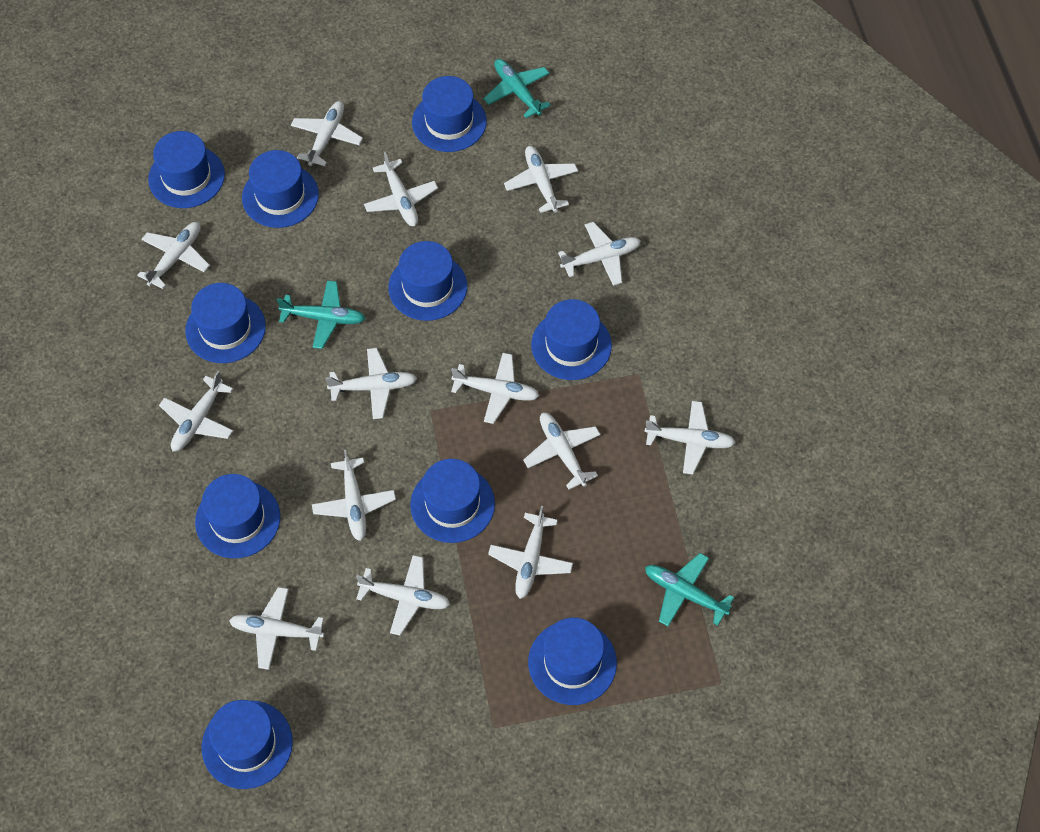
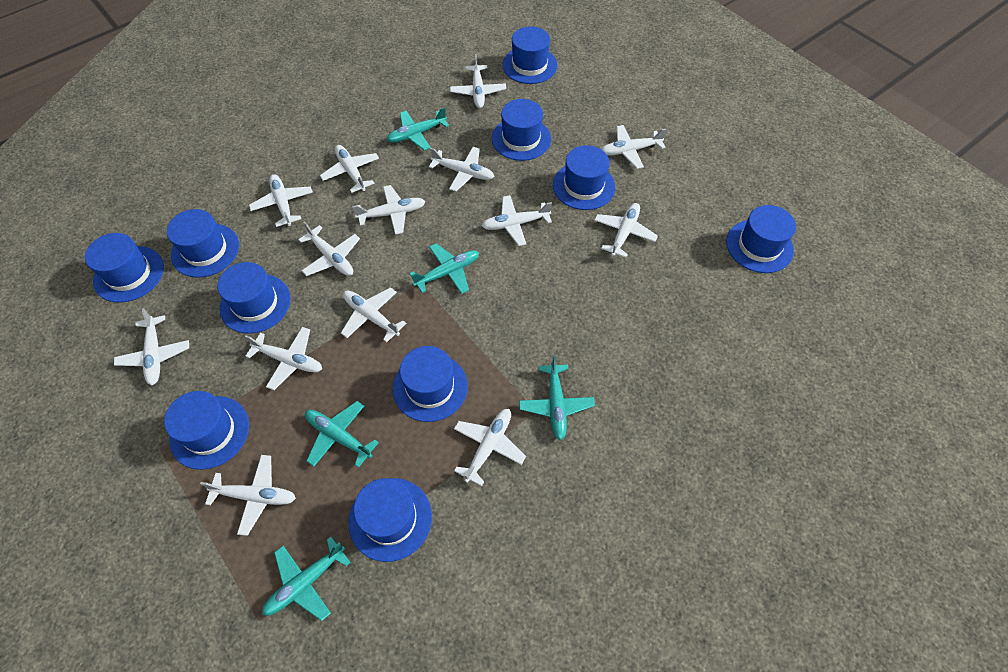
turquoise plane: 3 -> 5

